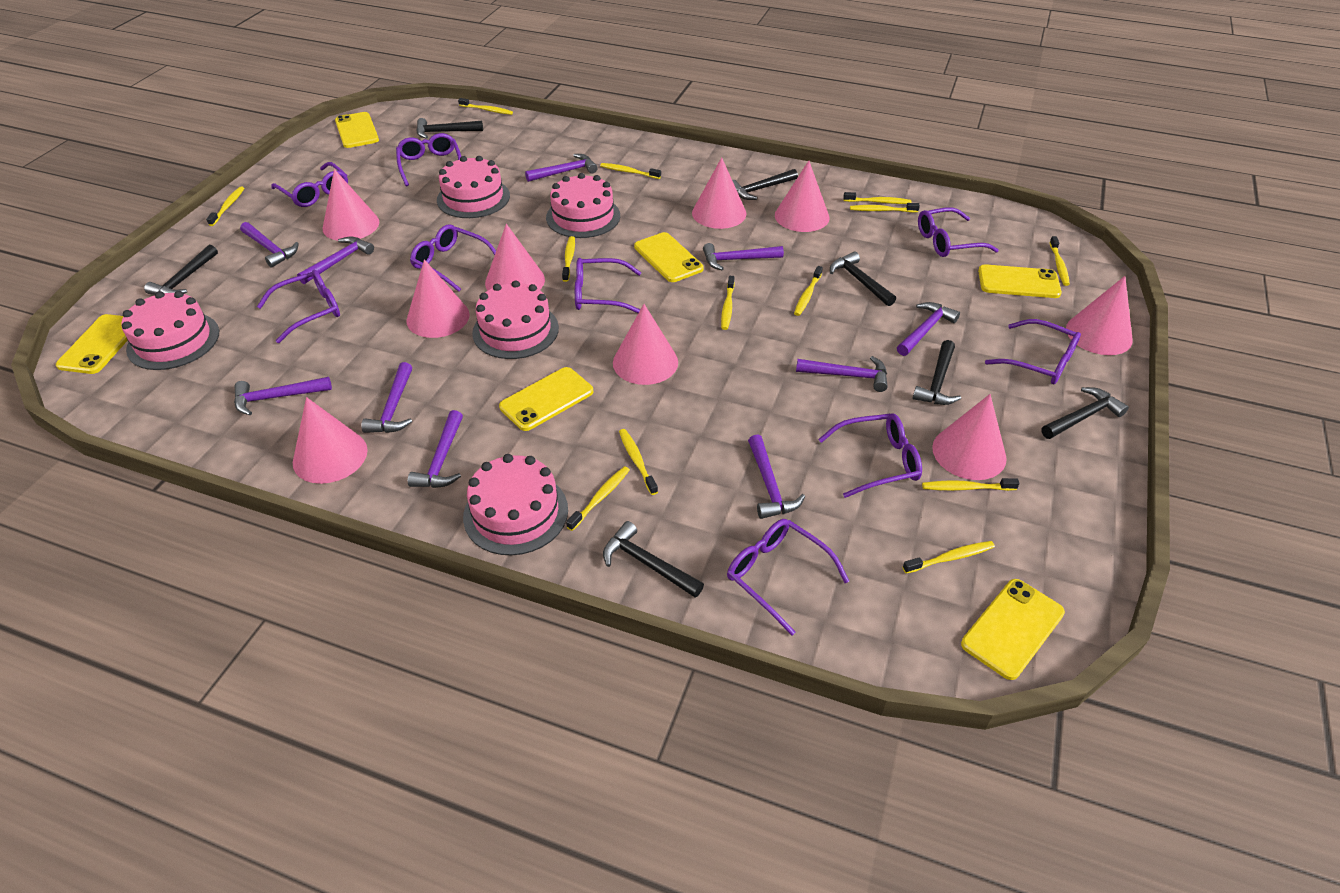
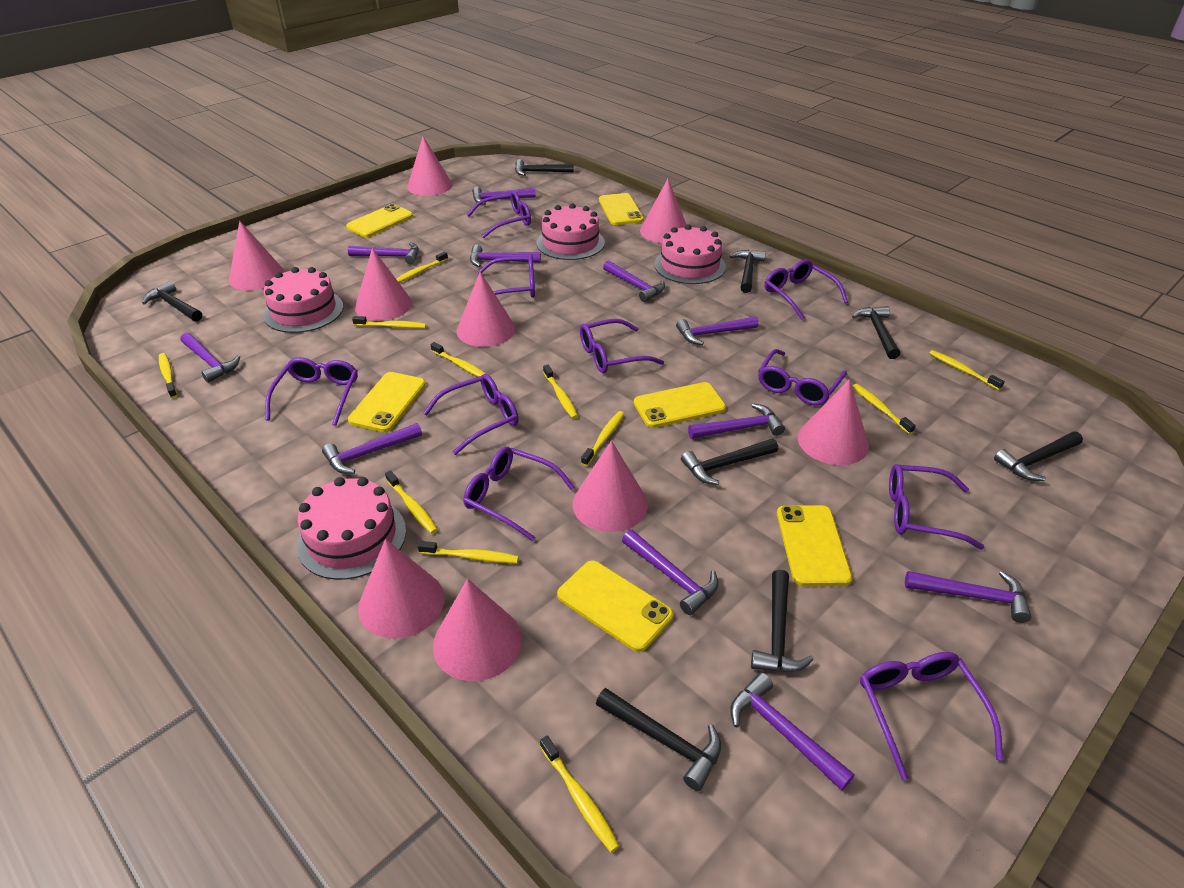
black hammer: 7 -> 8
pink cake: 5 -> 4
purple glasses: 9 -> 10
purple hammer: 10 -> 11
yellow toothbrush: 13 -> 11

